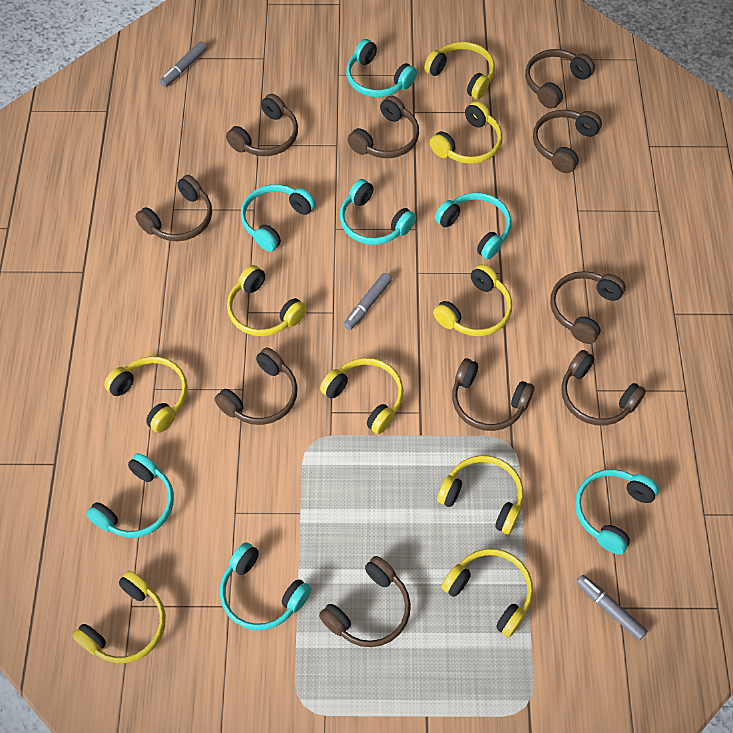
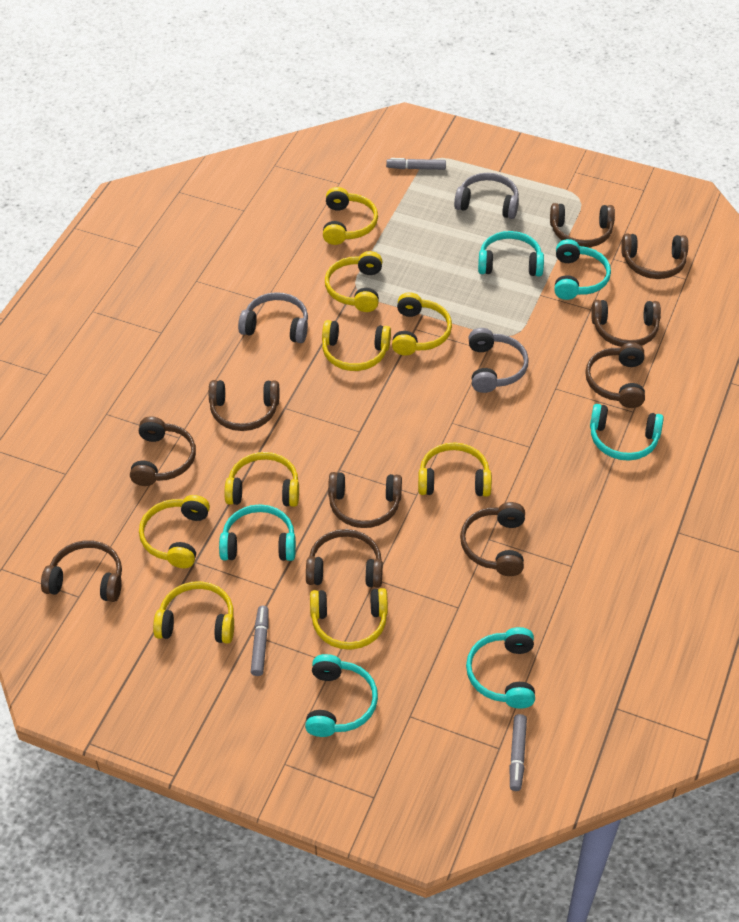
grey headphones: 0 -> 3
turquoise headphones: 7 -> 6

